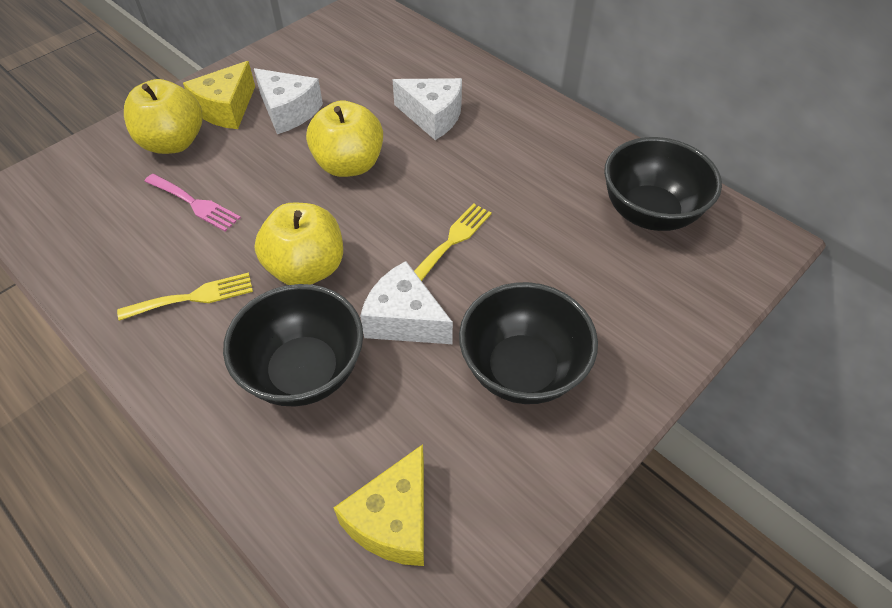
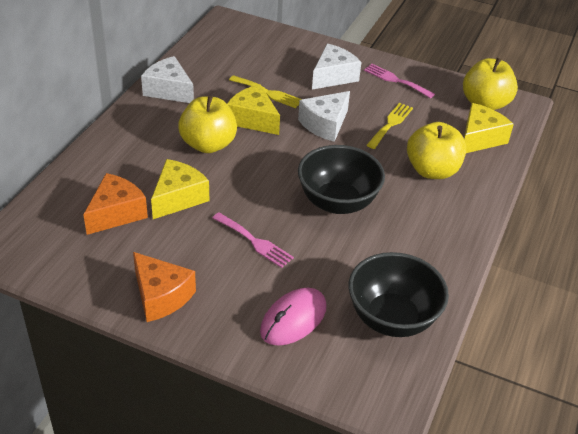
black bowl: 3 -> 2
orange cheese: 0 -> 2
pink fork: 1 -> 2
pink mouse: 0 -> 1
yellow cheese: 2 -> 3

